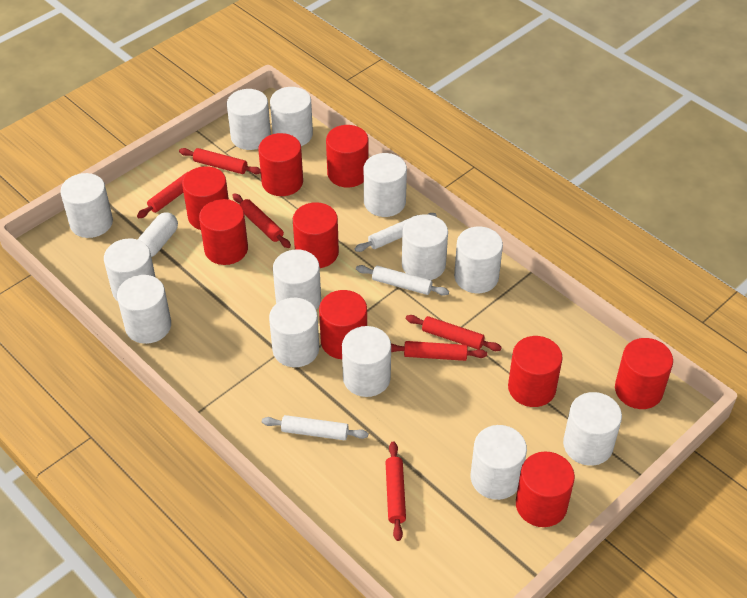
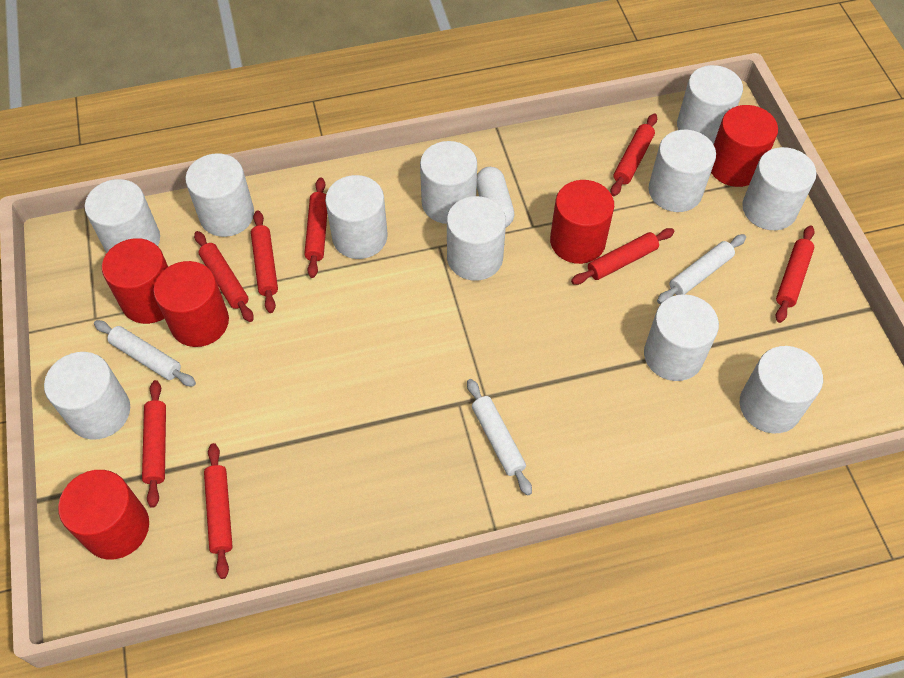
red cylinder: 9 -> 5
red rolling pin: 6 -> 8
white cylinder: 13 -> 11

